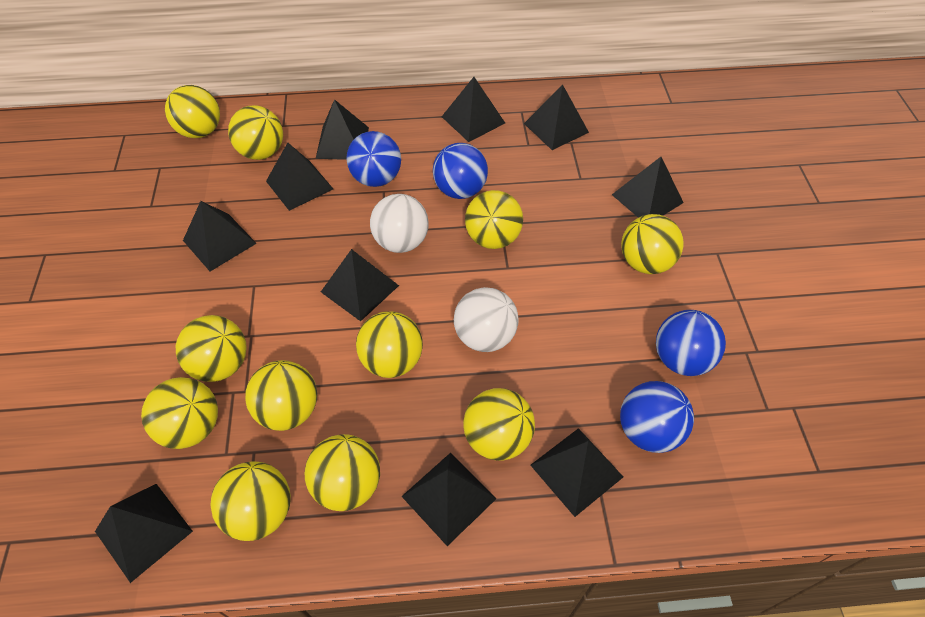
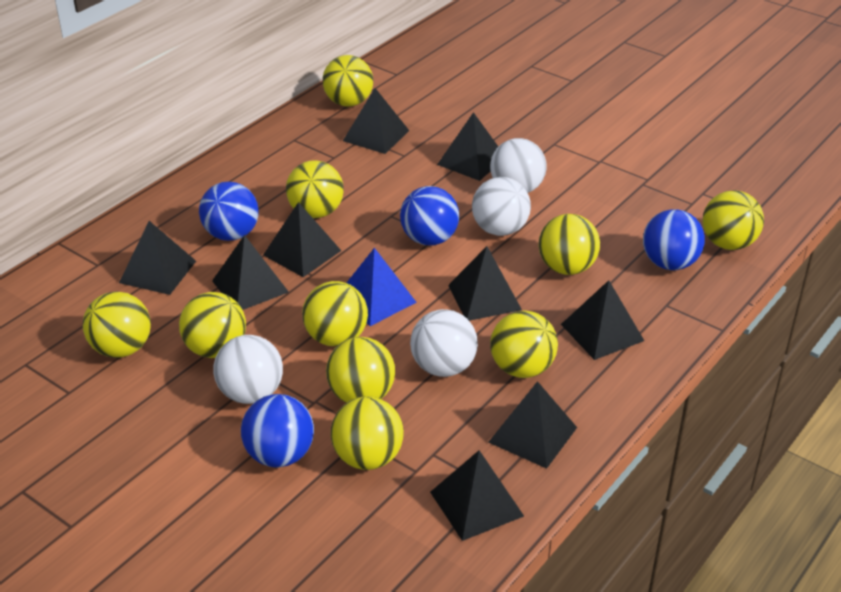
black pyramid: 10 -> 9
blue pyramid: 0 -> 1
white ball: 2 -> 4
yellow ball: 11 -> 10

